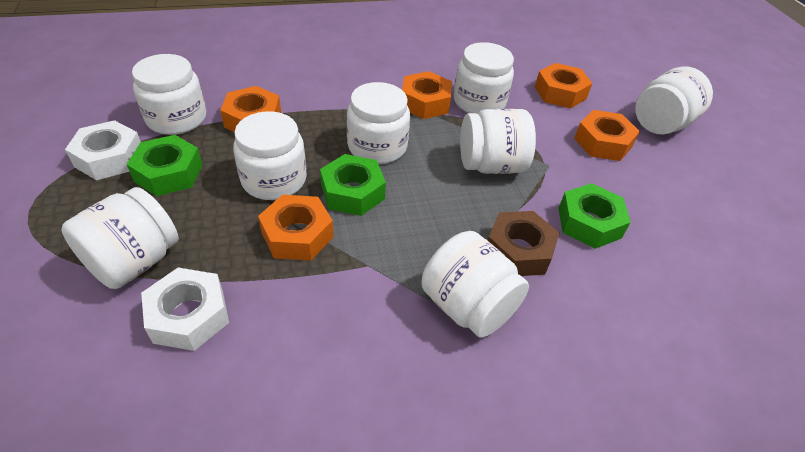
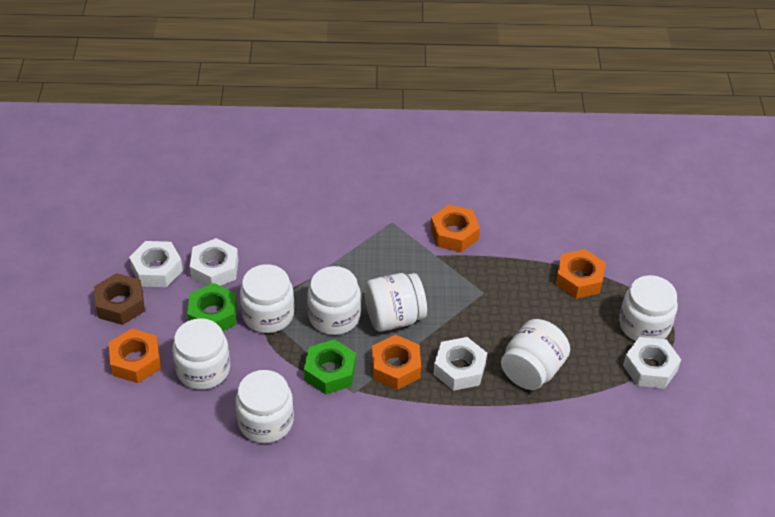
green nut: 3 -> 2
orange nut: 5 -> 4
white jar: 8 -> 7
white nut: 2 -> 4

